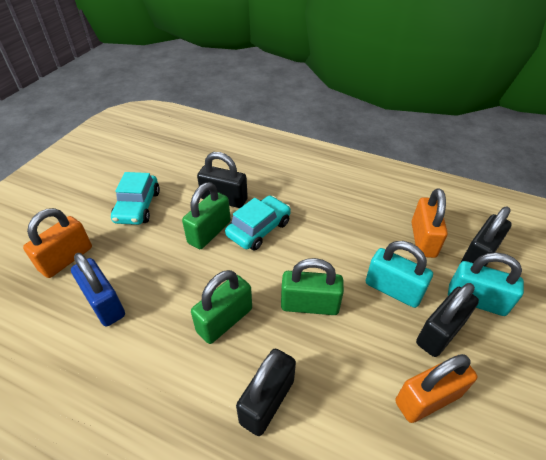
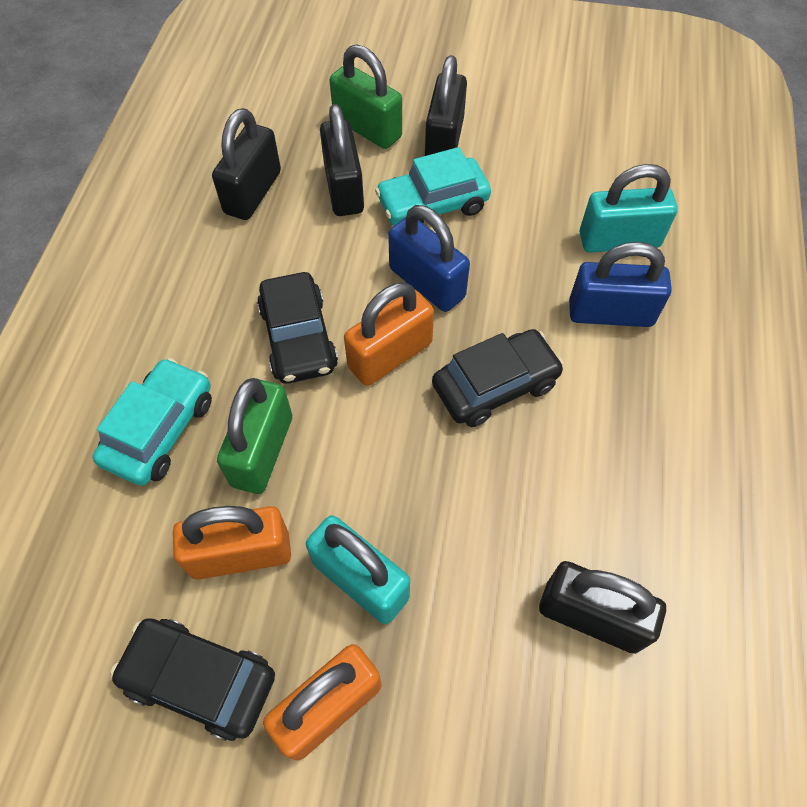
black car: 0 -> 3
blue padlock: 1 -> 2
green padlock: 3 -> 2

